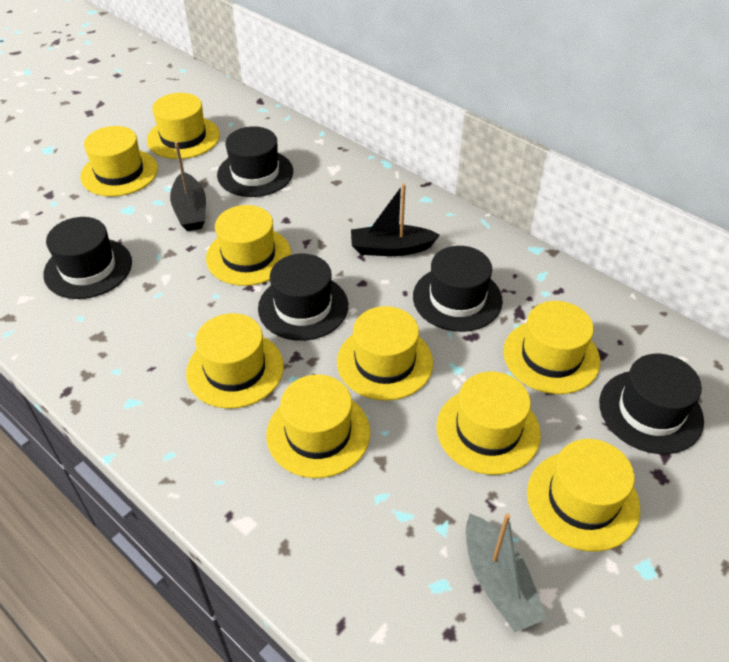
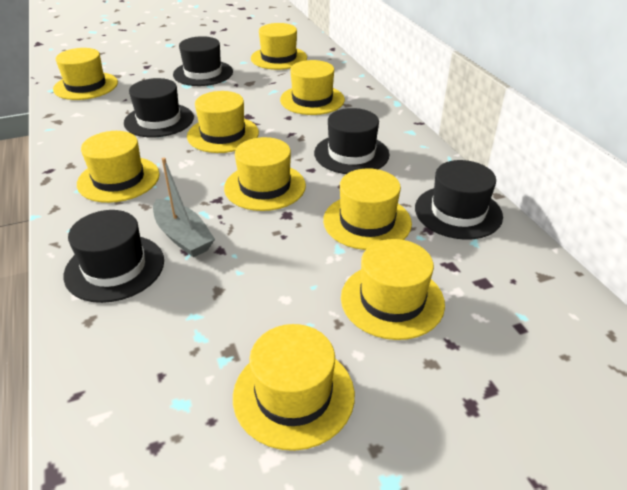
black boat: 2 -> 0

